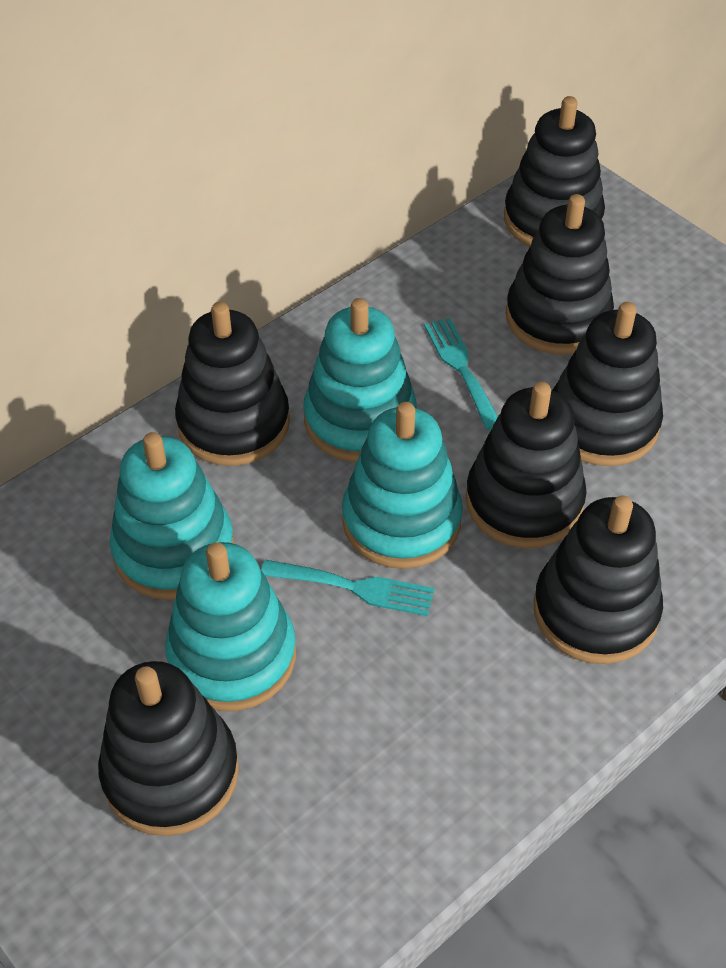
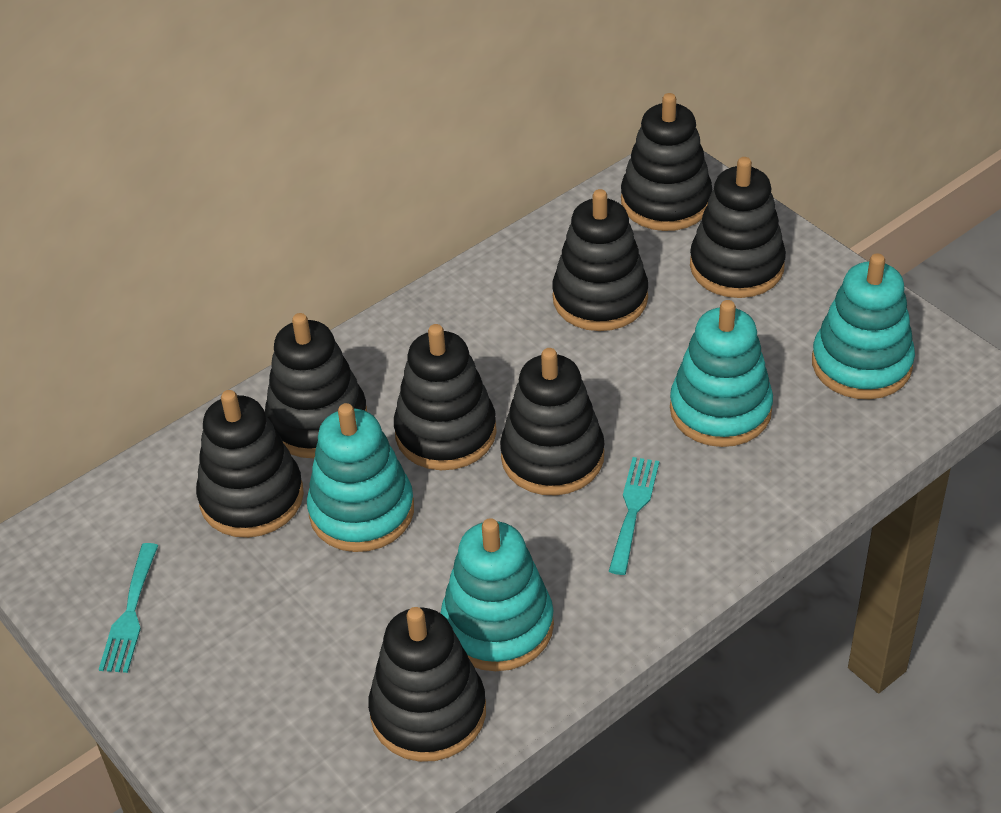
black stacking toy: 7 -> 8

